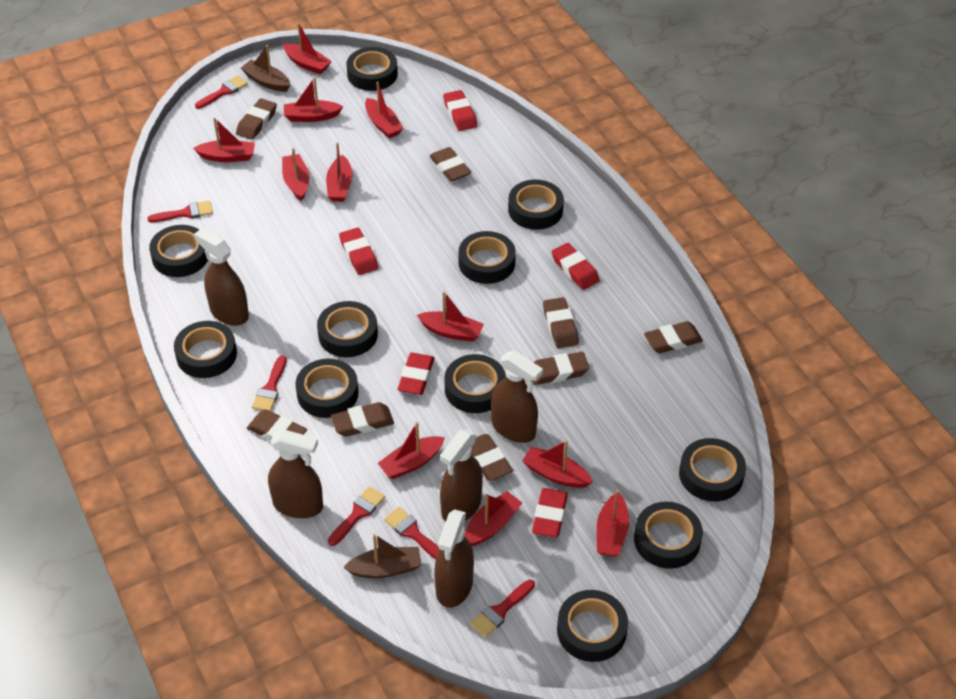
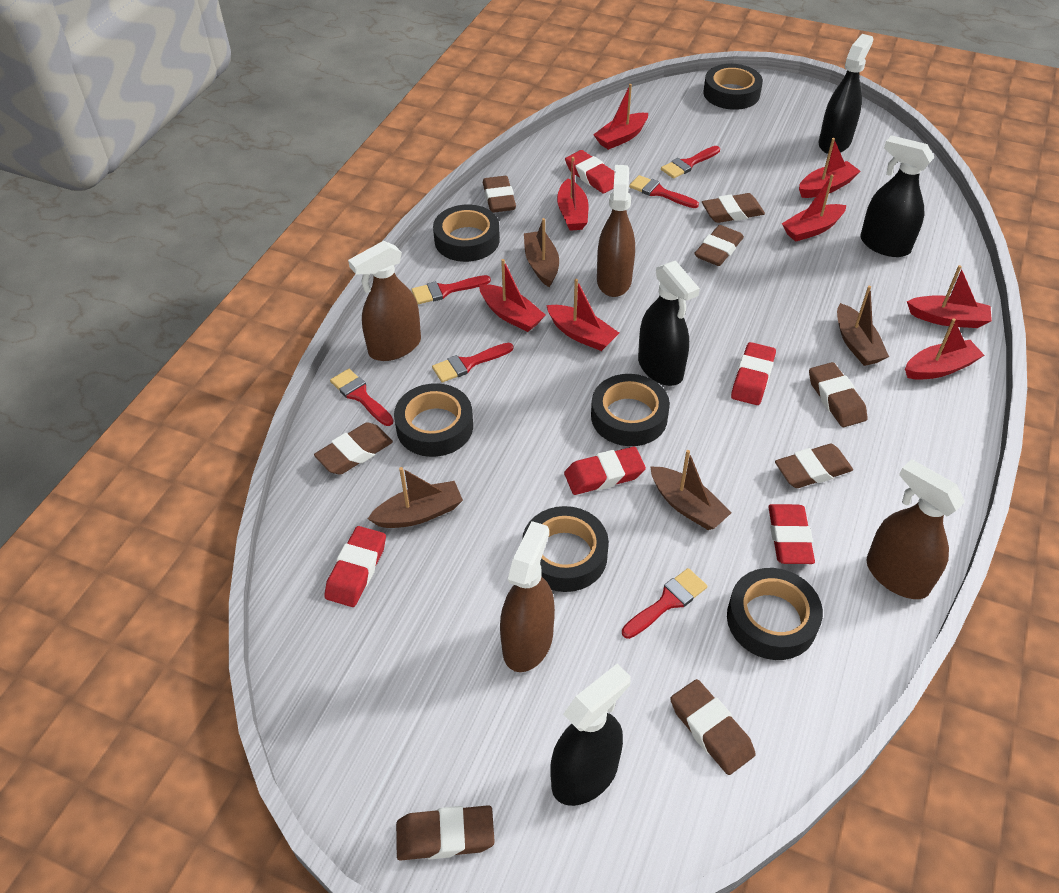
black spray bottle: 0 -> 4
black tape: 11 -> 6
brown boat: 2 -> 4
brown spray bottle: 5 -> 4
red boat: 11 -> 8

